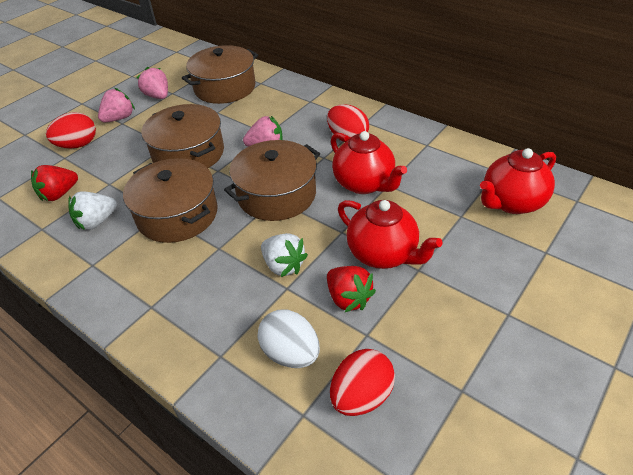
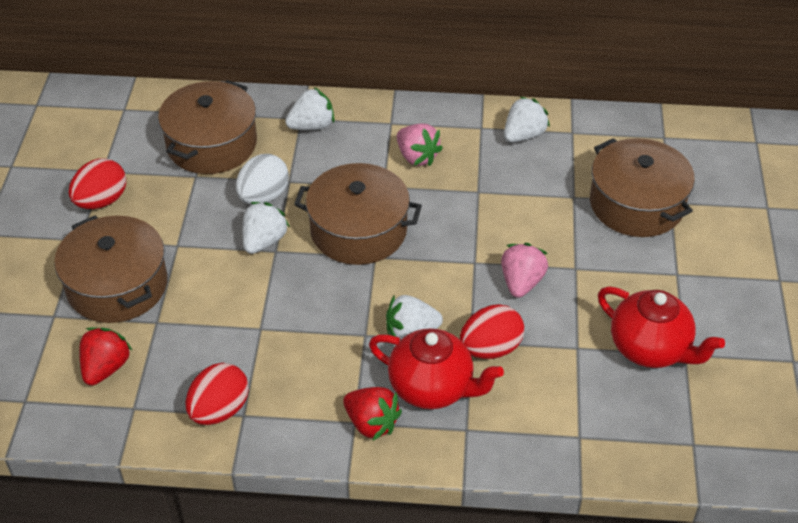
pink strawberry: 3 -> 2
red teapot: 3 -> 2
white strawberry: 2 -> 4

